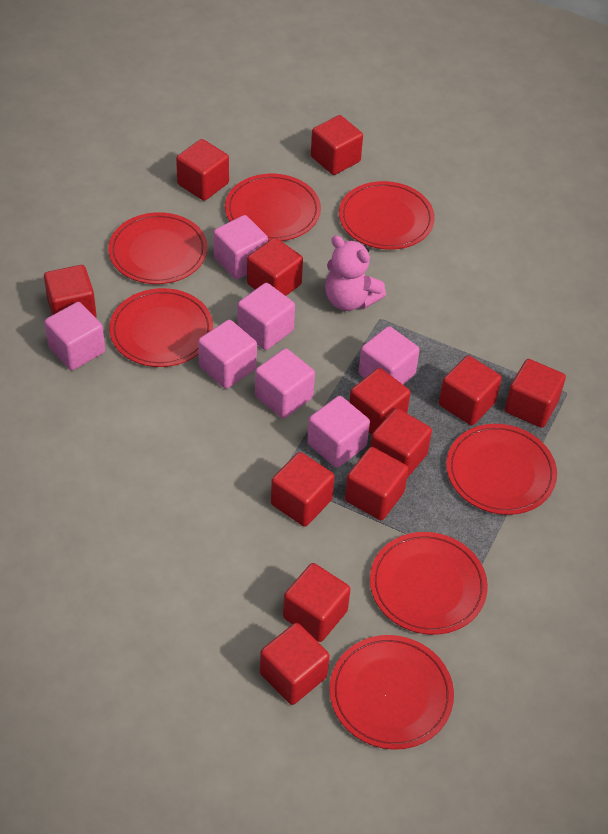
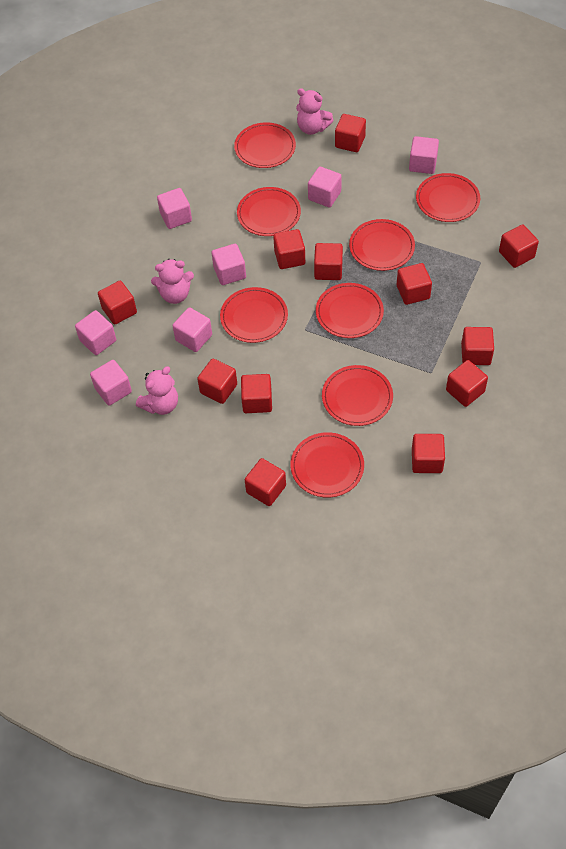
pink teddy bear: 1 -> 3
red plate: 7 -> 8

